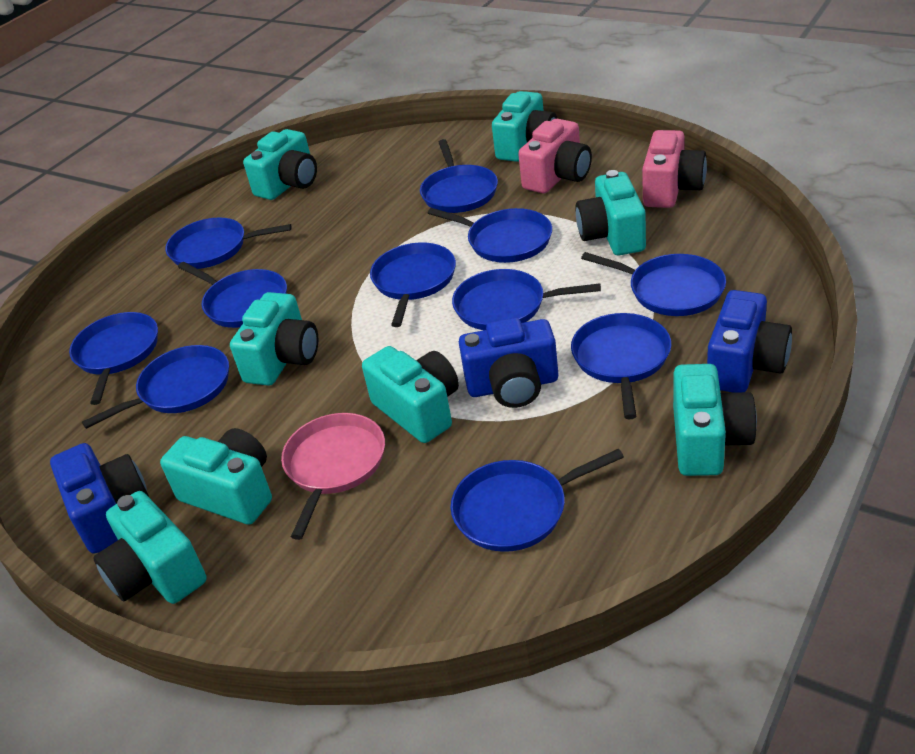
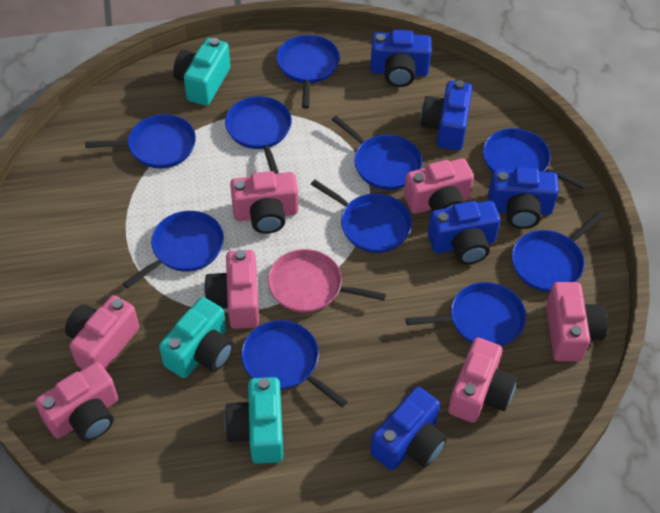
blue camera: 3 -> 5
blue pan: 11 -> 10
pink camera: 2 -> 7
turquoise camera: 8 -> 3

